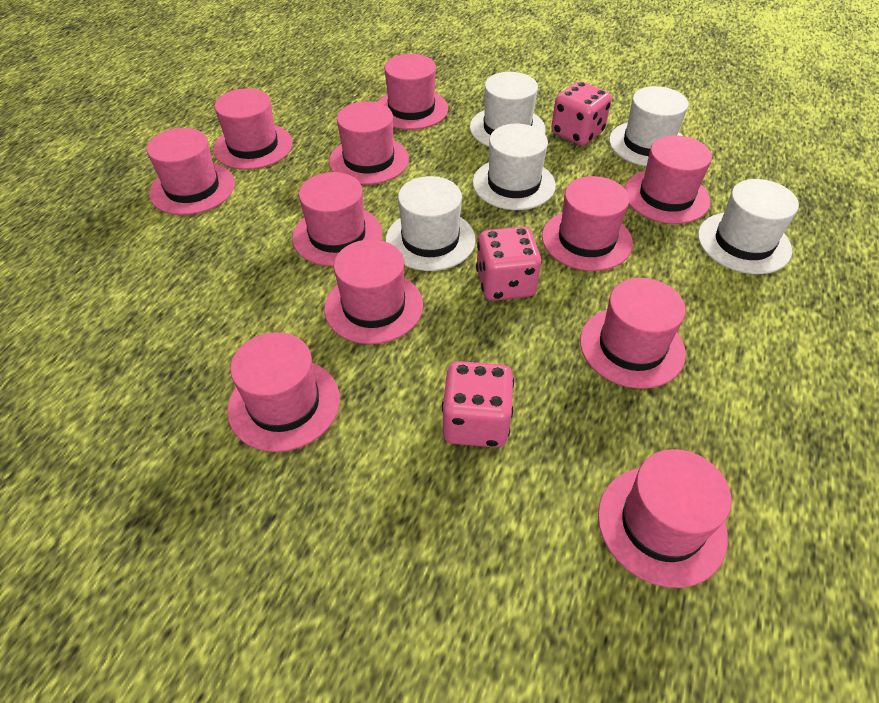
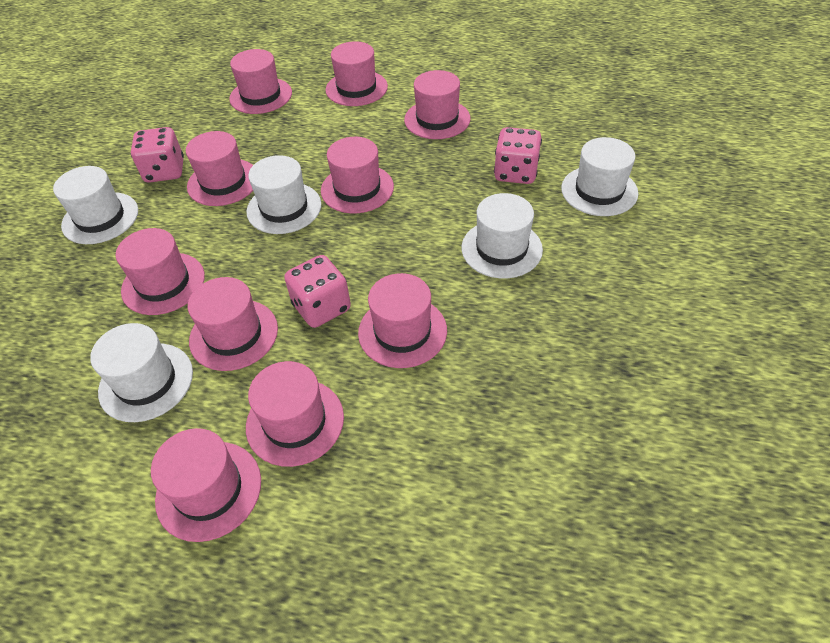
pink hat: 11 -> 10

